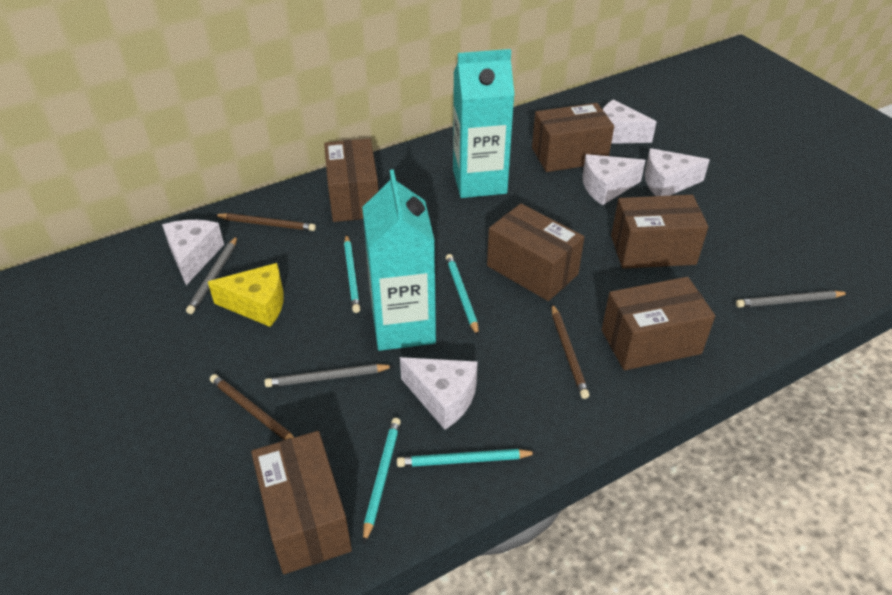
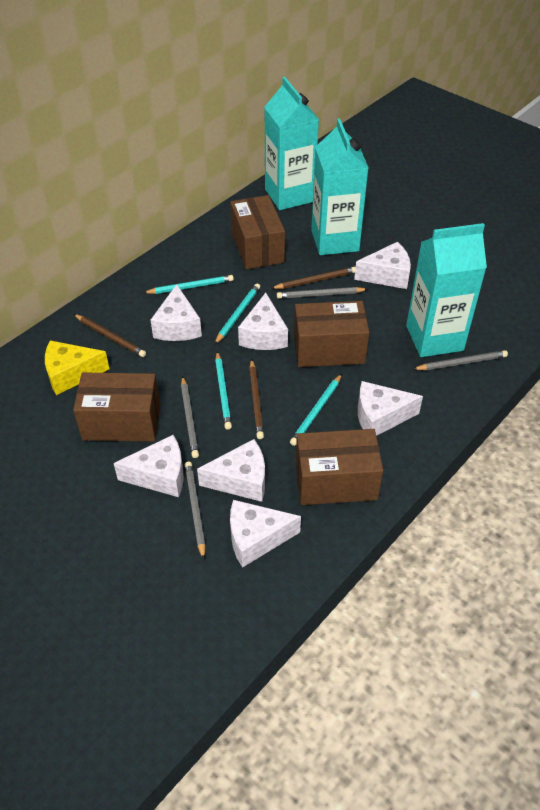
brown box: 6 -> 4
grey pencil: 3 -> 4
turquoise carton: 2 -> 3
white cheese: 5 -> 7

